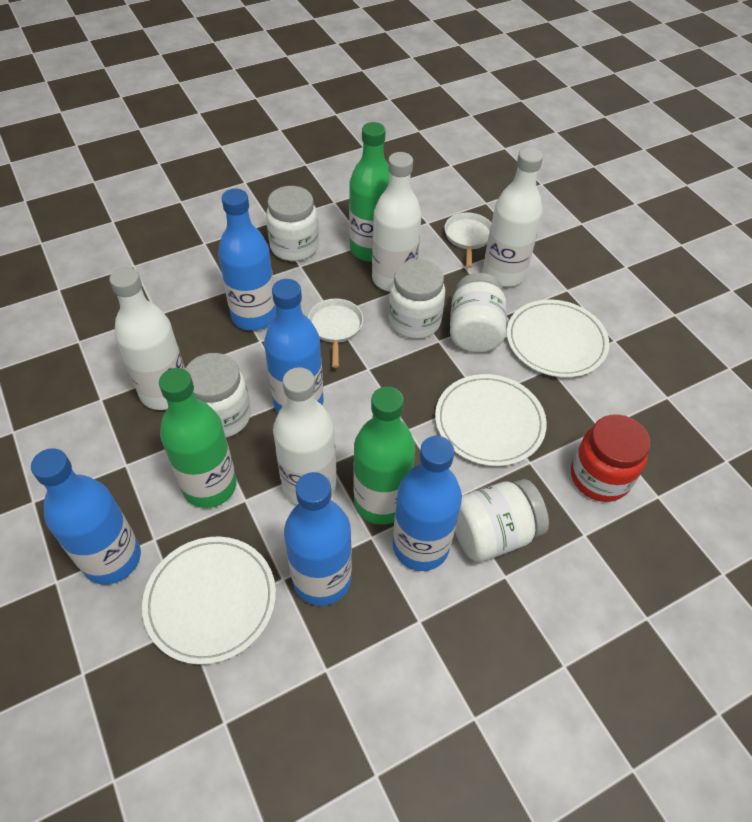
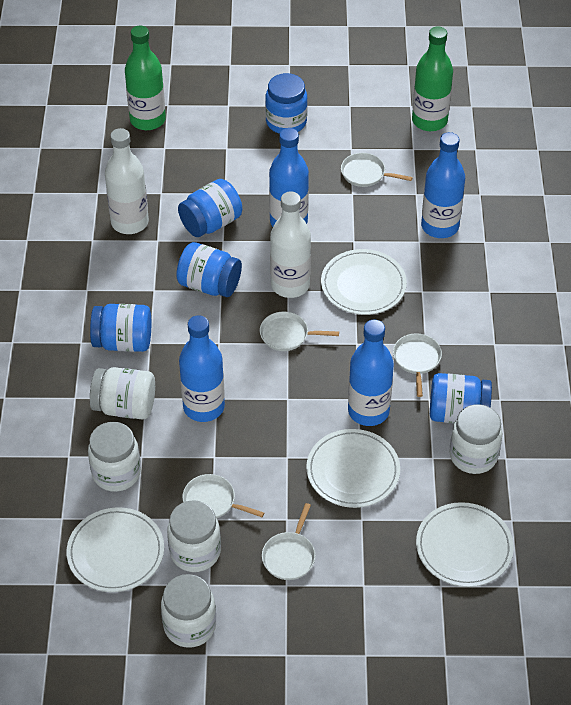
blue bottle: 5 -> 4
blue jar: 0 -> 5
green bottle: 3 -> 2
red jar: 1 -> 0
white bottle: 4 -> 2
white pan: 2 -> 5
white plate: 3 -> 4

